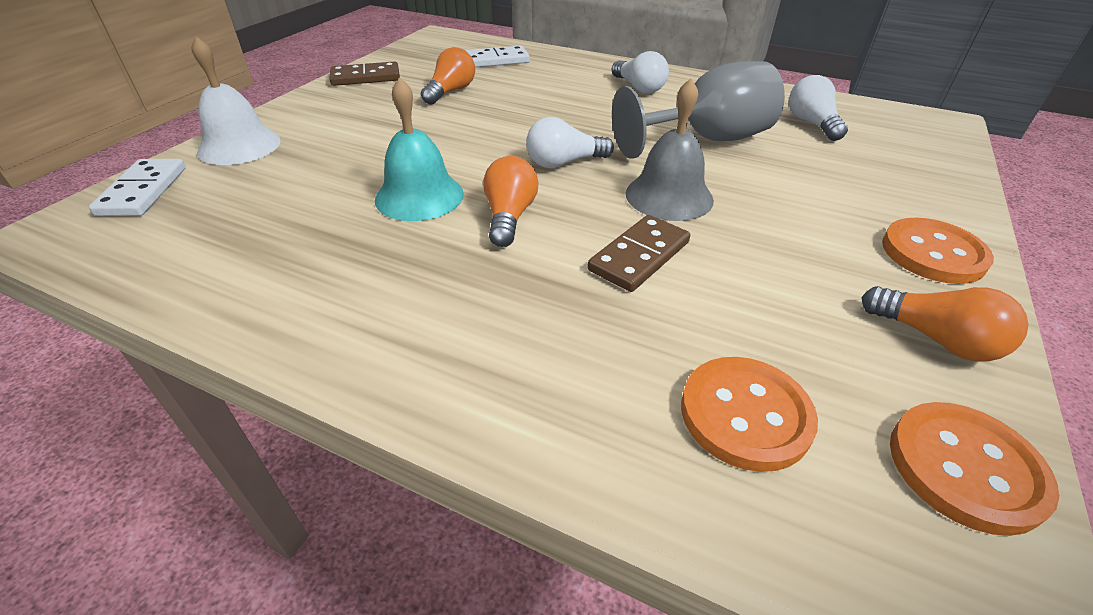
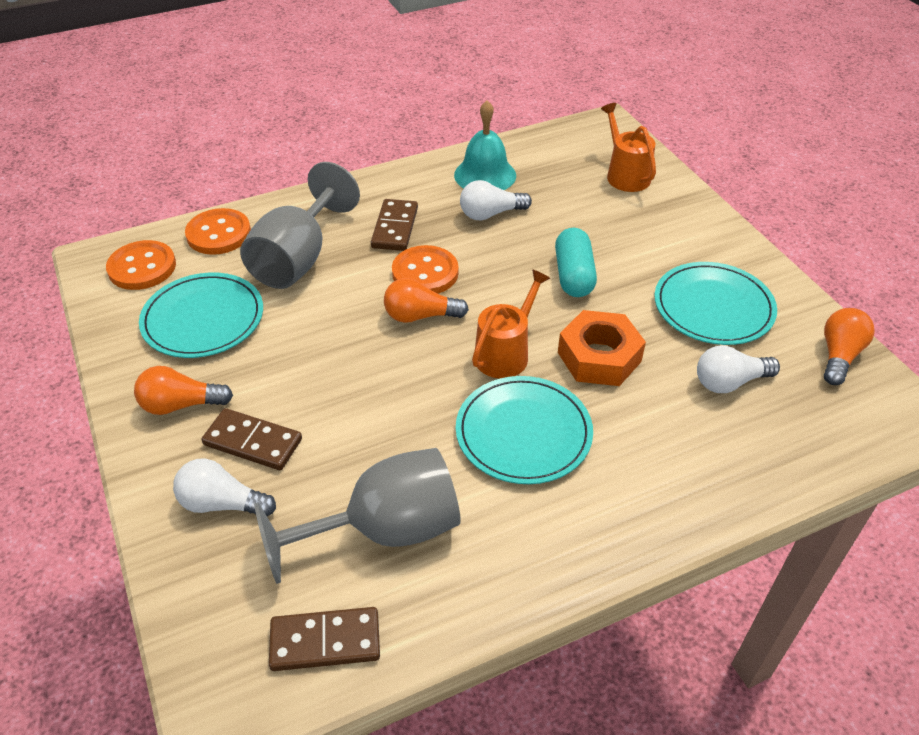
brown domino: 2 -> 3
grey bell: 1 -> 0
grey goblet: 1 -> 2
orange nut: 0 -> 1
orange watering can: 0 -> 2
turquoise capsule: 0 -> 1
turquoise plate: 0 -> 3
white bell: 1 -> 0
white domino: 2 -> 0

